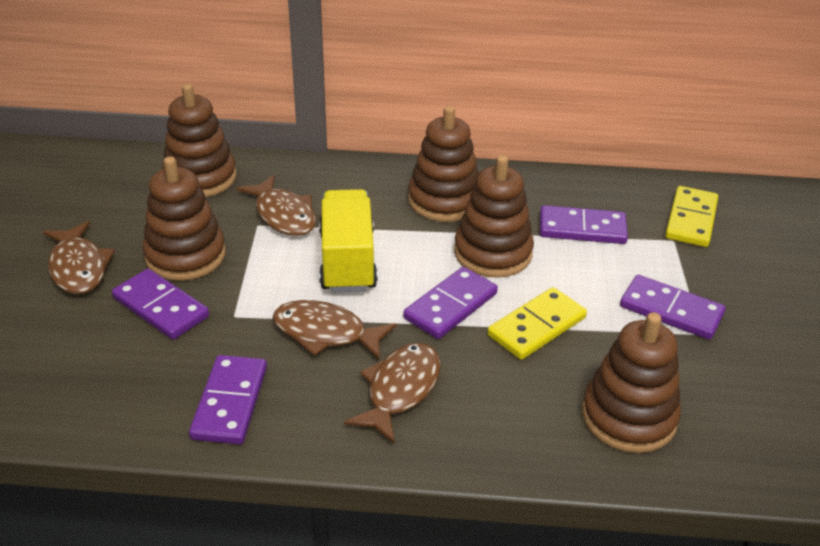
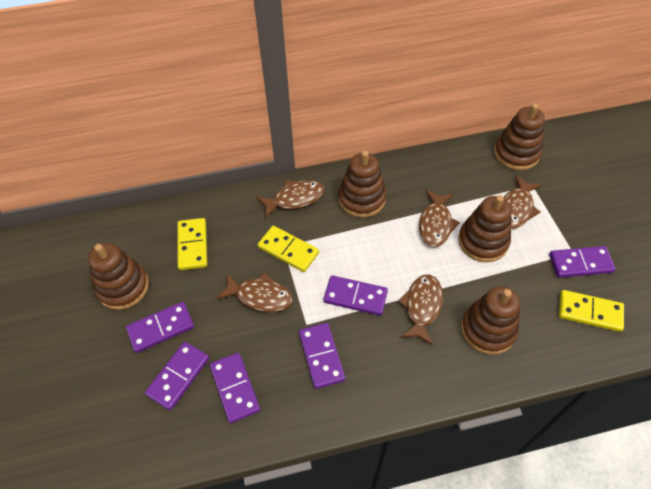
brown fish: 4 -> 5
purple domino: 5 -> 6
yellow domino: 2 -> 3
yellow truck: 1 -> 0

